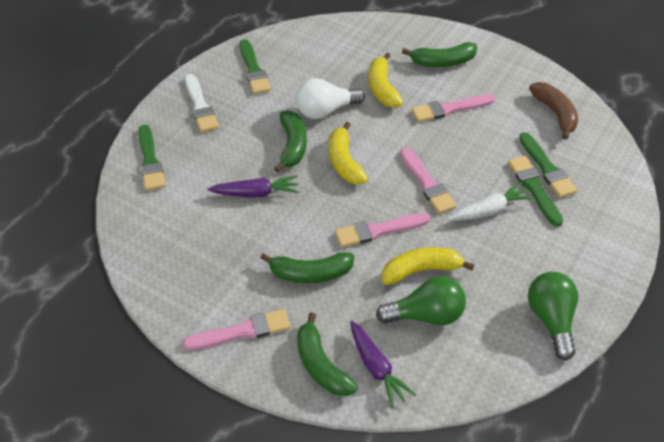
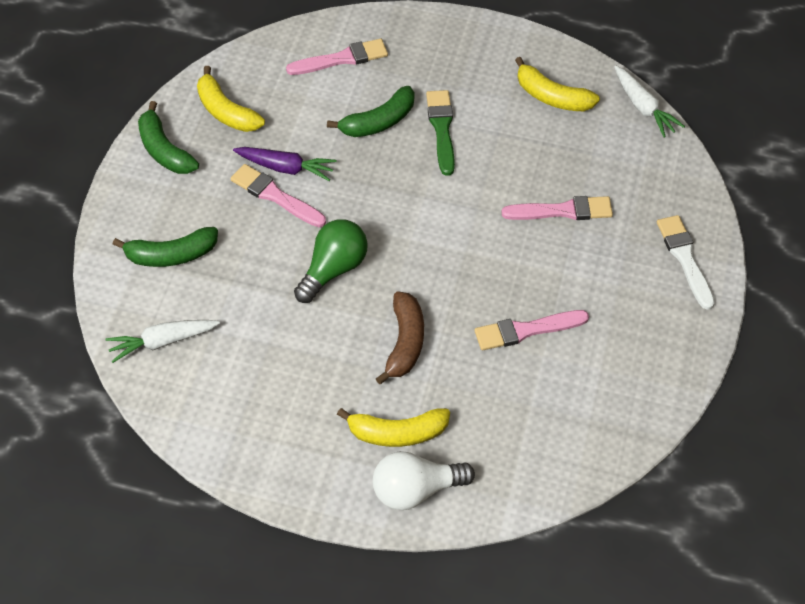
green banana: 4 -> 3
green brush: 4 -> 1
green light bulb: 2 -> 1
purple carrot: 2 -> 1
white carrot: 1 -> 2

